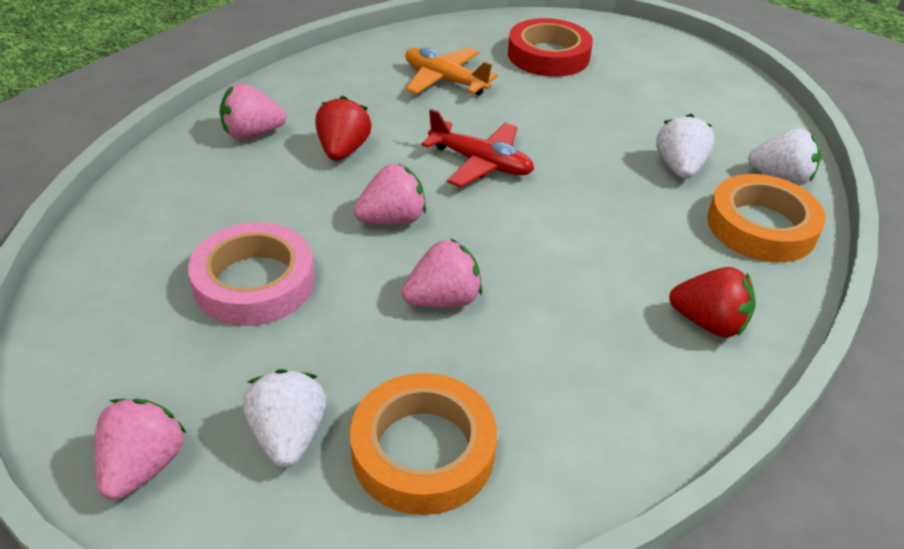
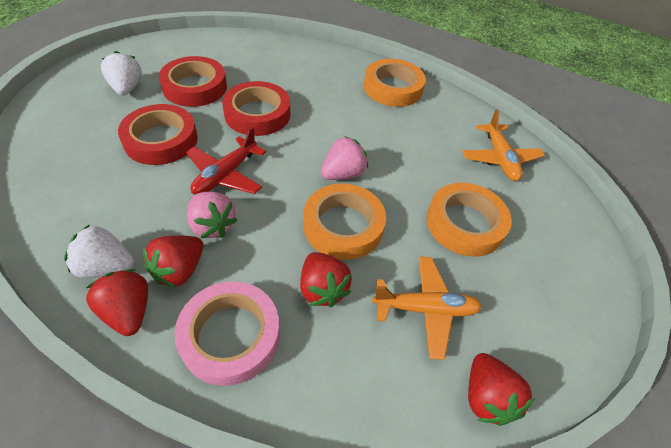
orange plane: 1 -> 2
orange tape: 2 -> 3
pink strawberry: 4 -> 2
red strawberry: 2 -> 4
red tape: 1 -> 3
white strawberry: 3 -> 2

